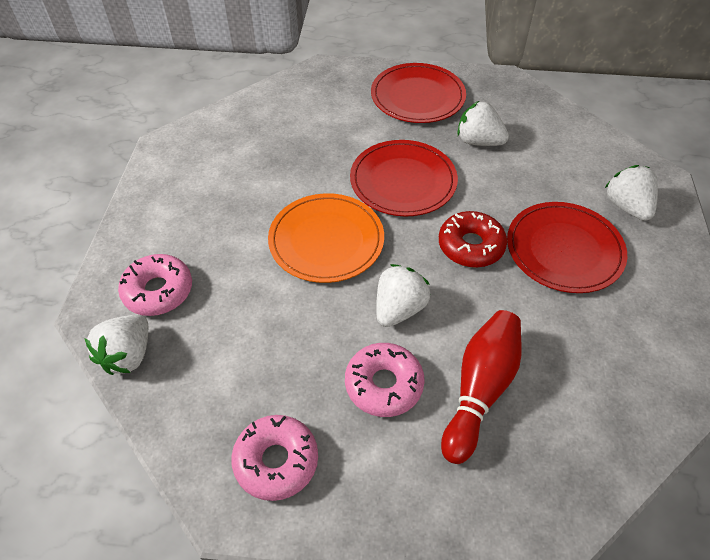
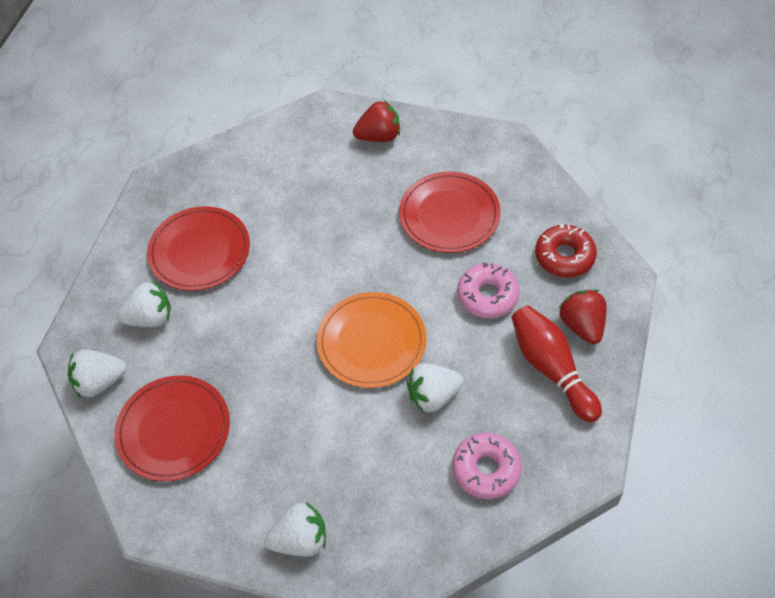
pink donut: 3 -> 2
red strawberry: 0 -> 2

